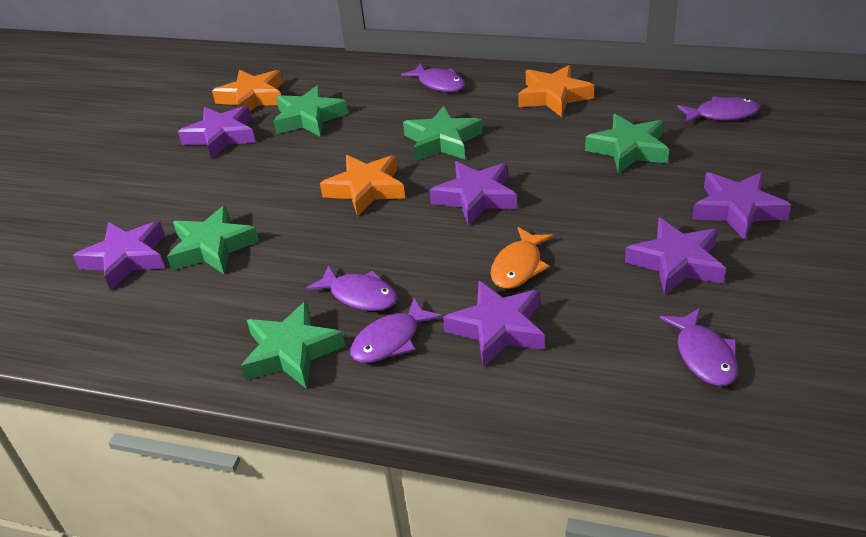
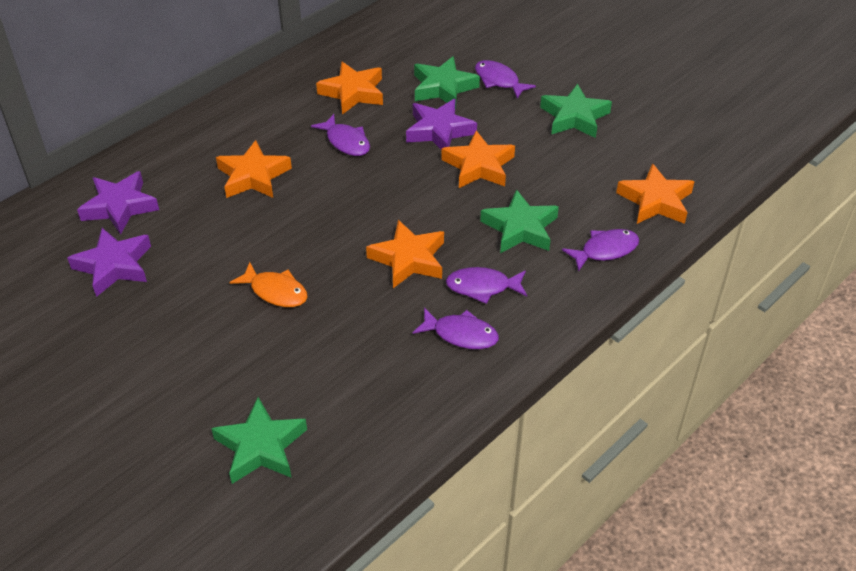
green star: 5 -> 4
orange star: 3 -> 5
purple star: 6 -> 3

